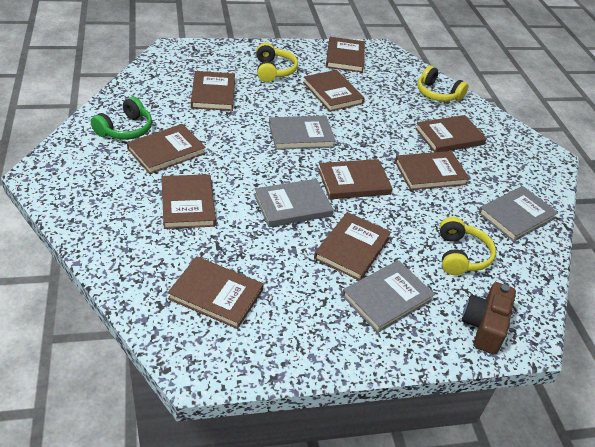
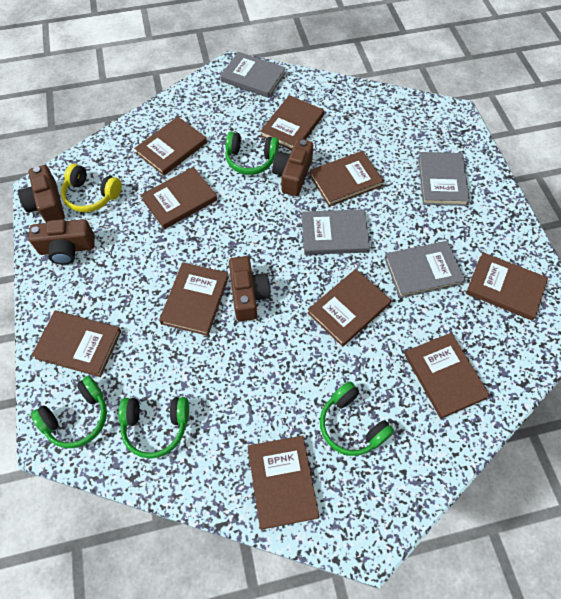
brown camera: 1 -> 4
green headphones: 1 -> 4
yellow headphones: 3 -> 1

